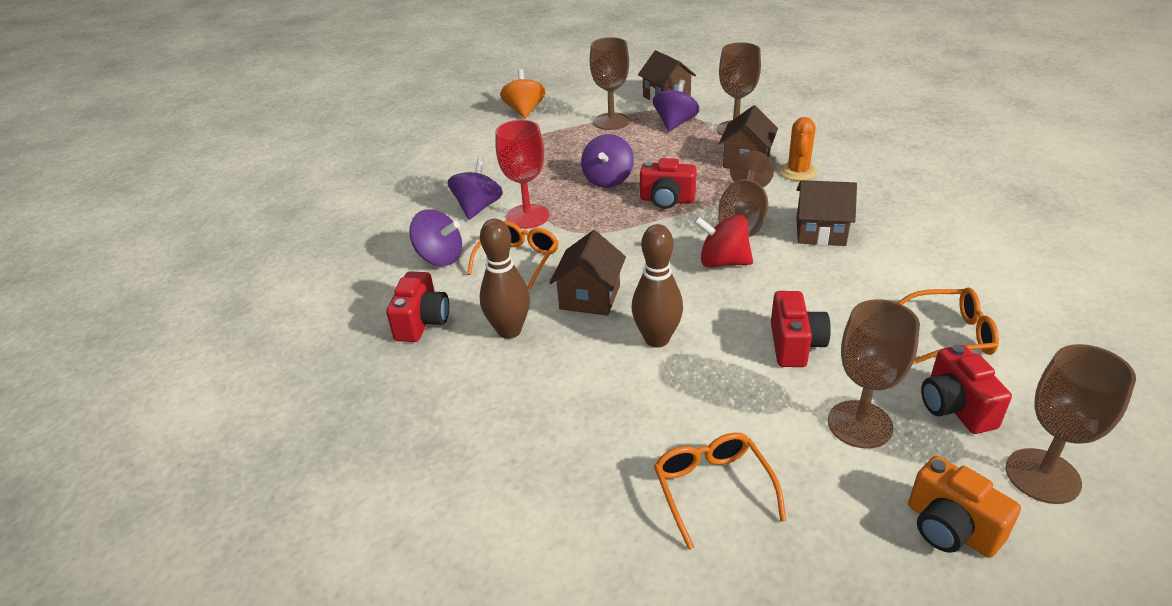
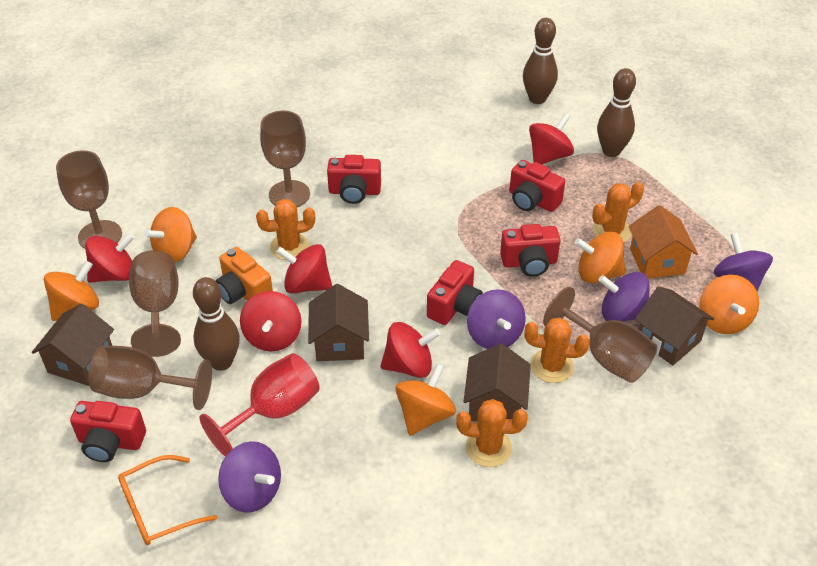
brown bowling pin: 2 -> 3
orange cactus: 1 -> 4
orange glasses: 3 -> 1
orange house: 0 -> 1
orange spinning top: 1 -> 5
red camera: 4 -> 5
red spinning top: 1 -> 5

